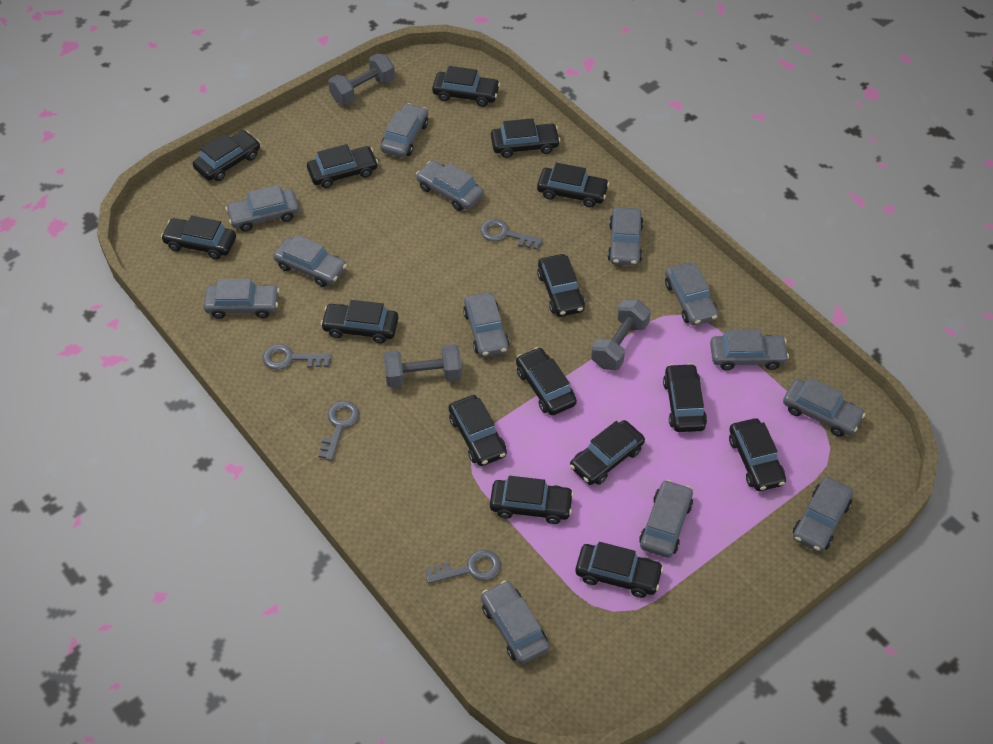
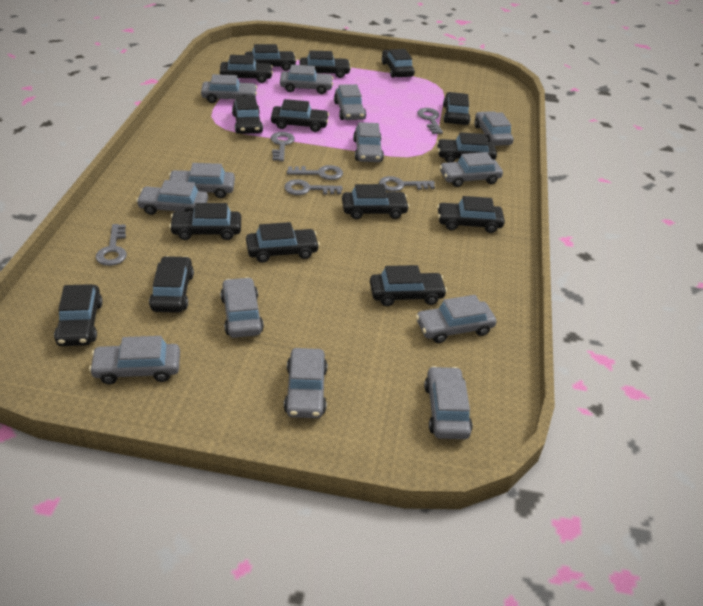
grey dumbbell: 3 -> 0
grey key: 4 -> 6

